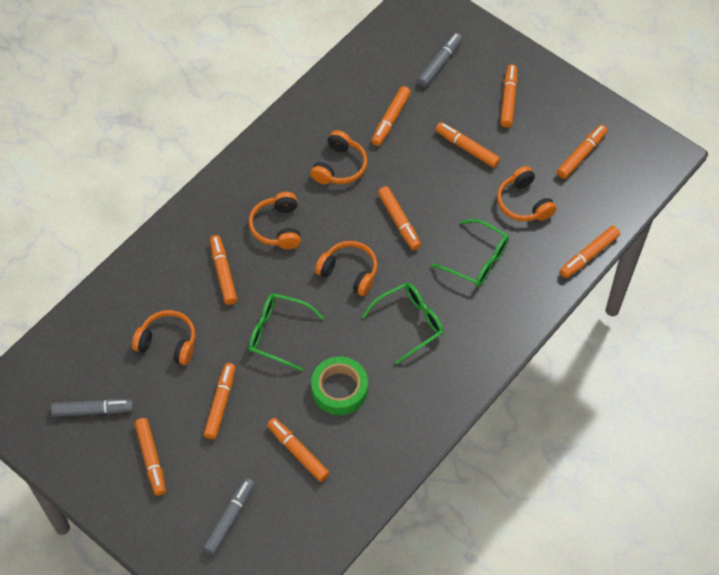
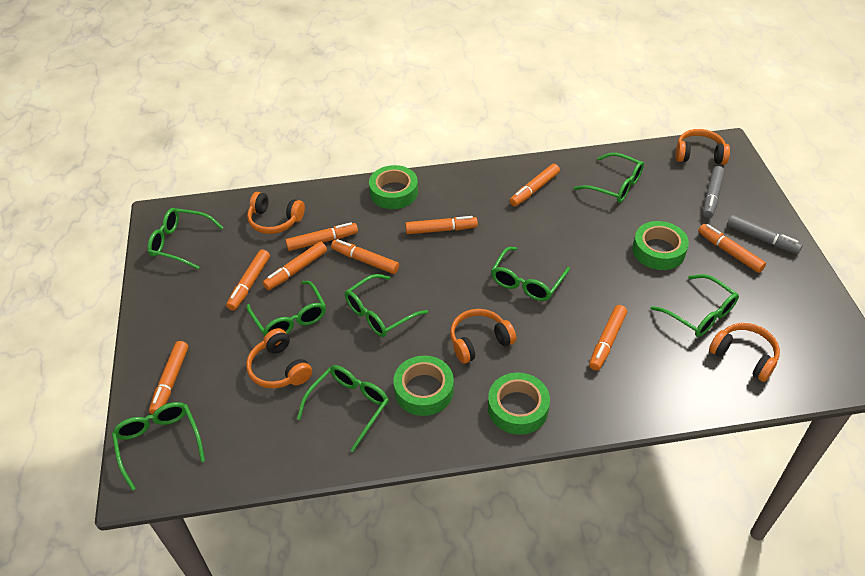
green glasses: 3 -> 8
green tape: 1 -> 4
grey marker: 3 -> 2
orange marker: 10 -> 9

